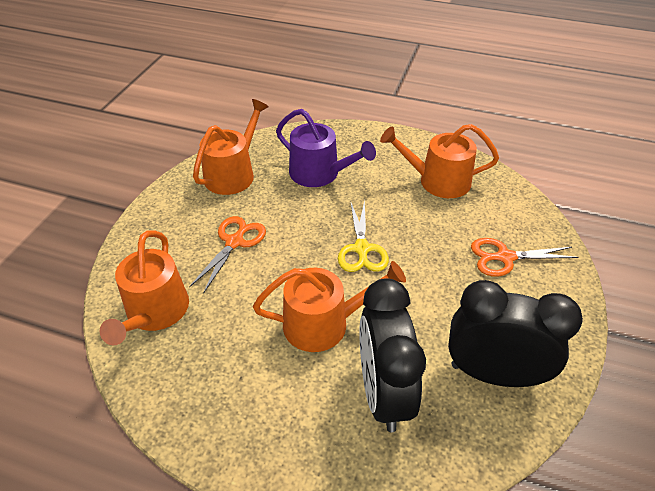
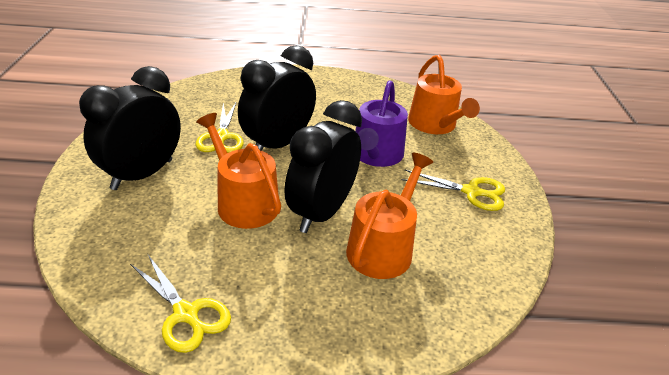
black clock: 2 -> 3
orange scissors: 2 -> 0
orange watering can: 4 -> 3
yellow scissors: 1 -> 3

